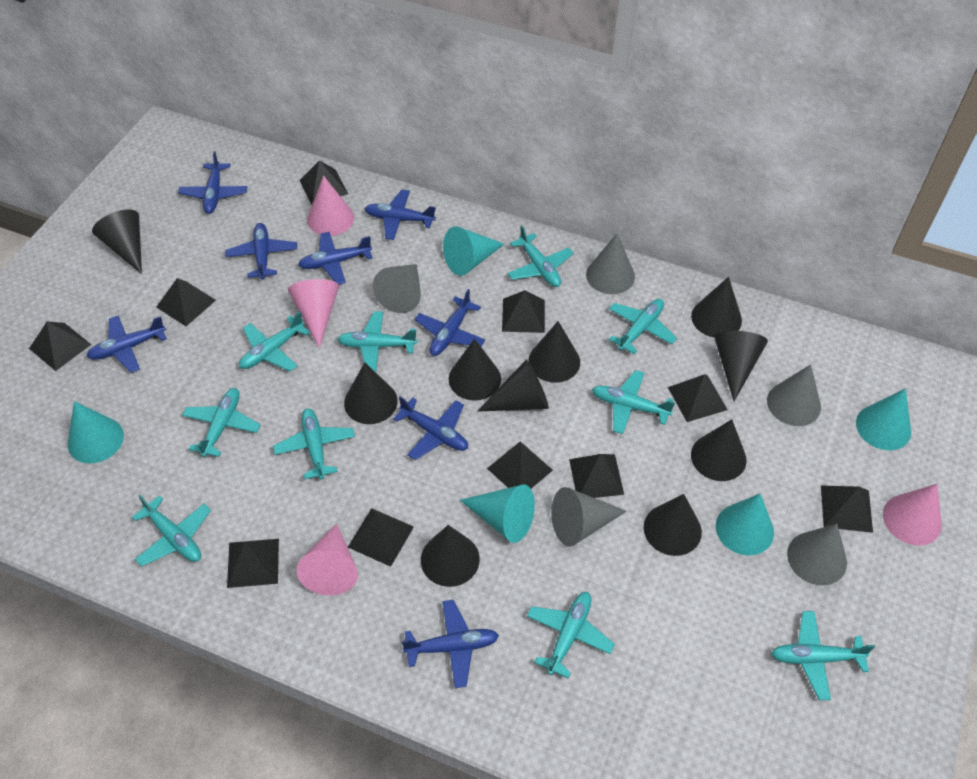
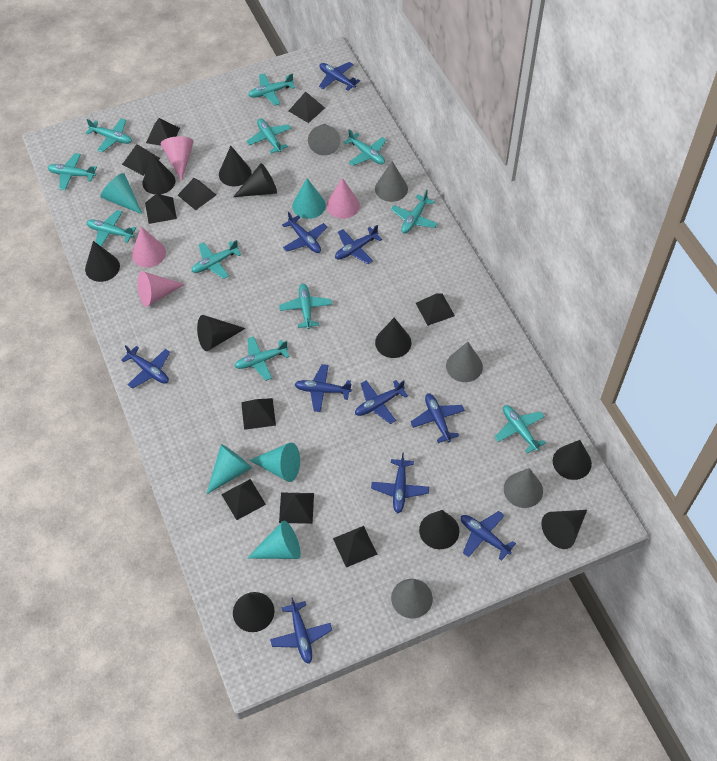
blue plane: 8 -> 10
turquoise plane: 10 -> 11

